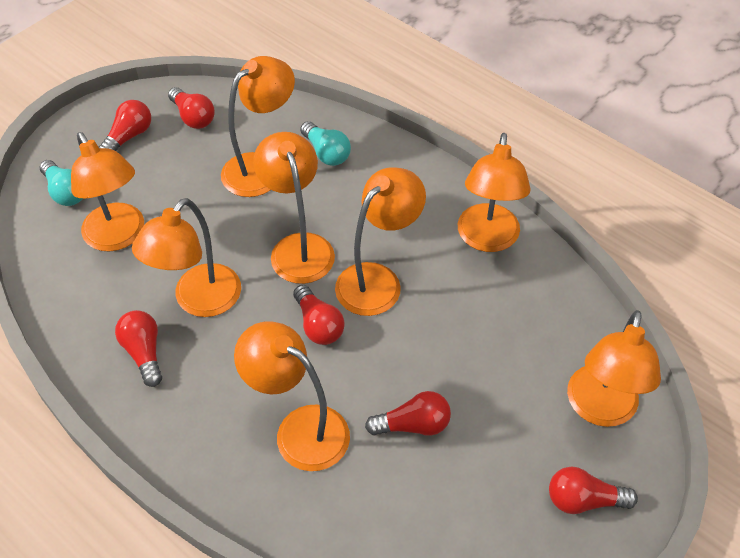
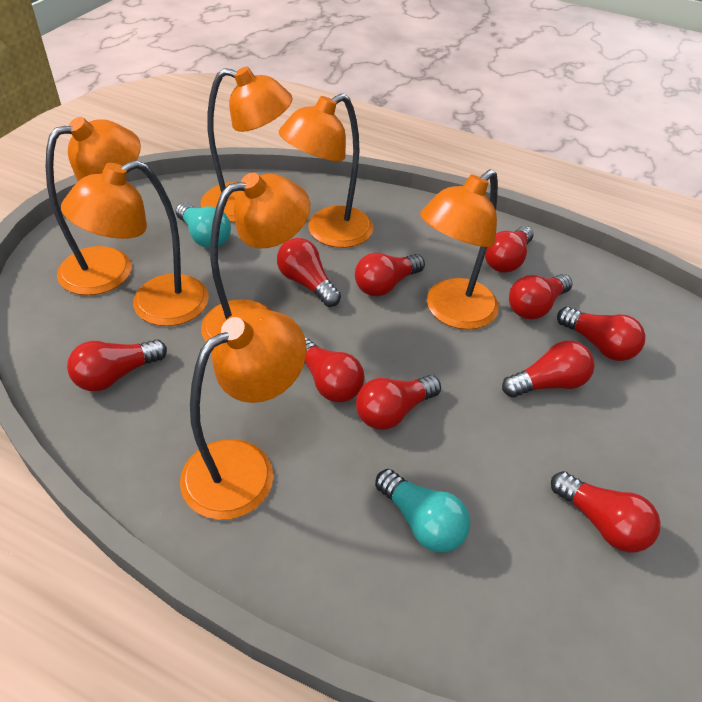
orange lamp: 8 -> 7
red light bulb: 6 -> 10

